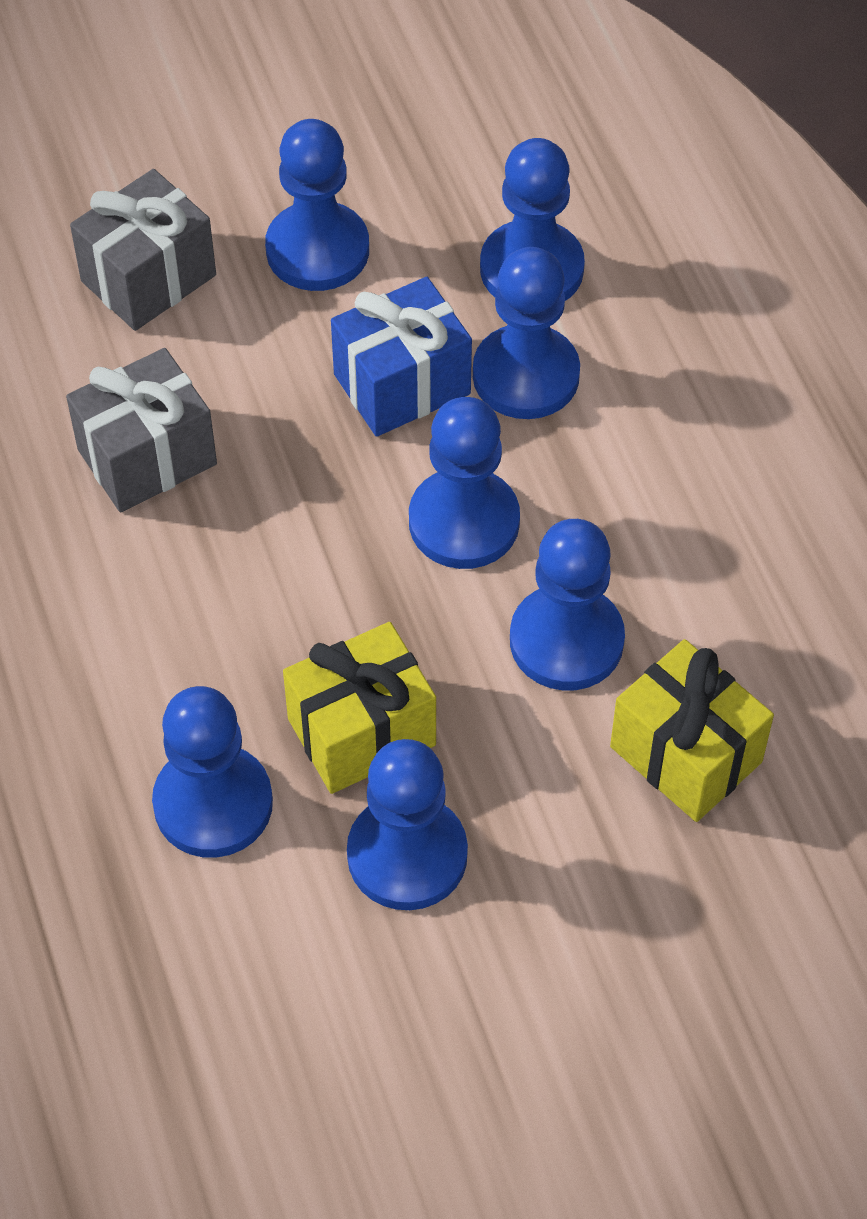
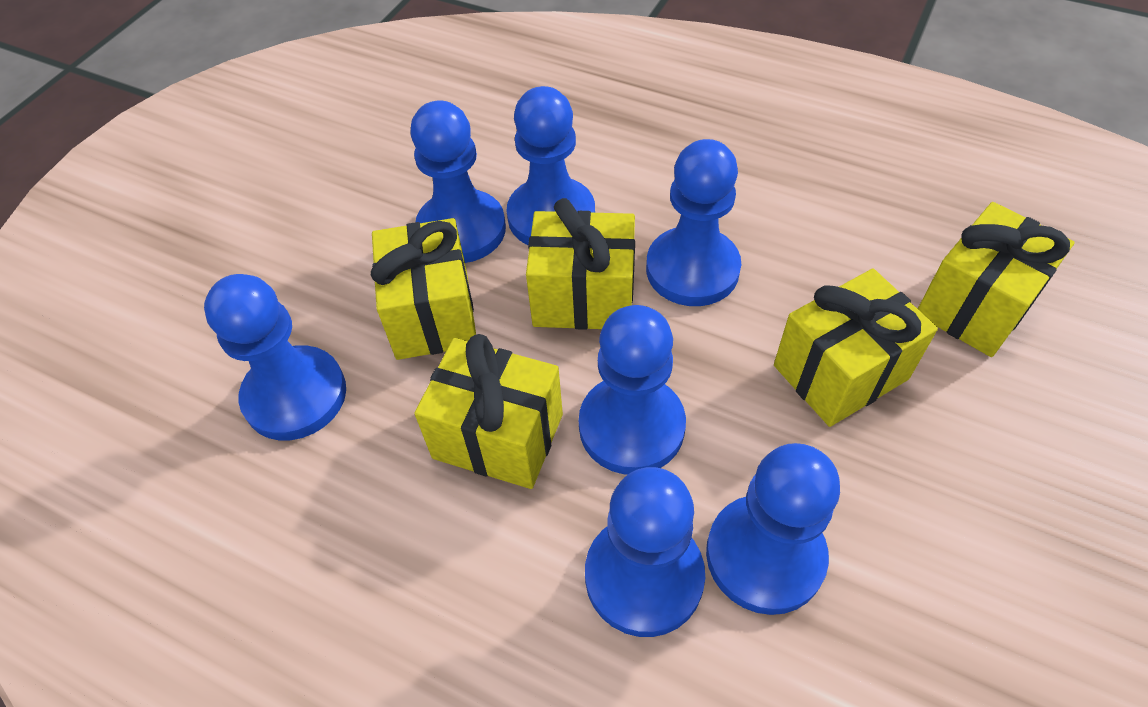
blue gift: 1 -> 0
grey gift: 2 -> 0
yellow gift: 2 -> 5

